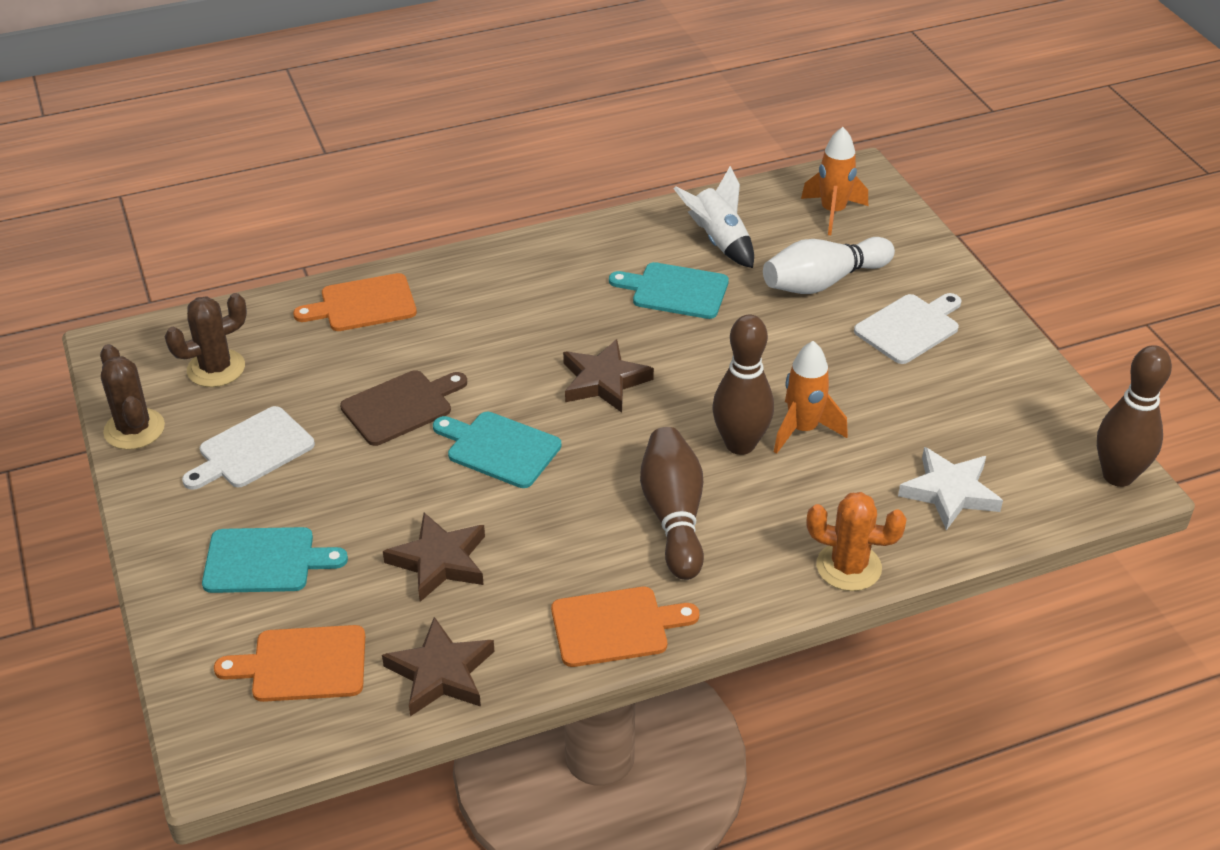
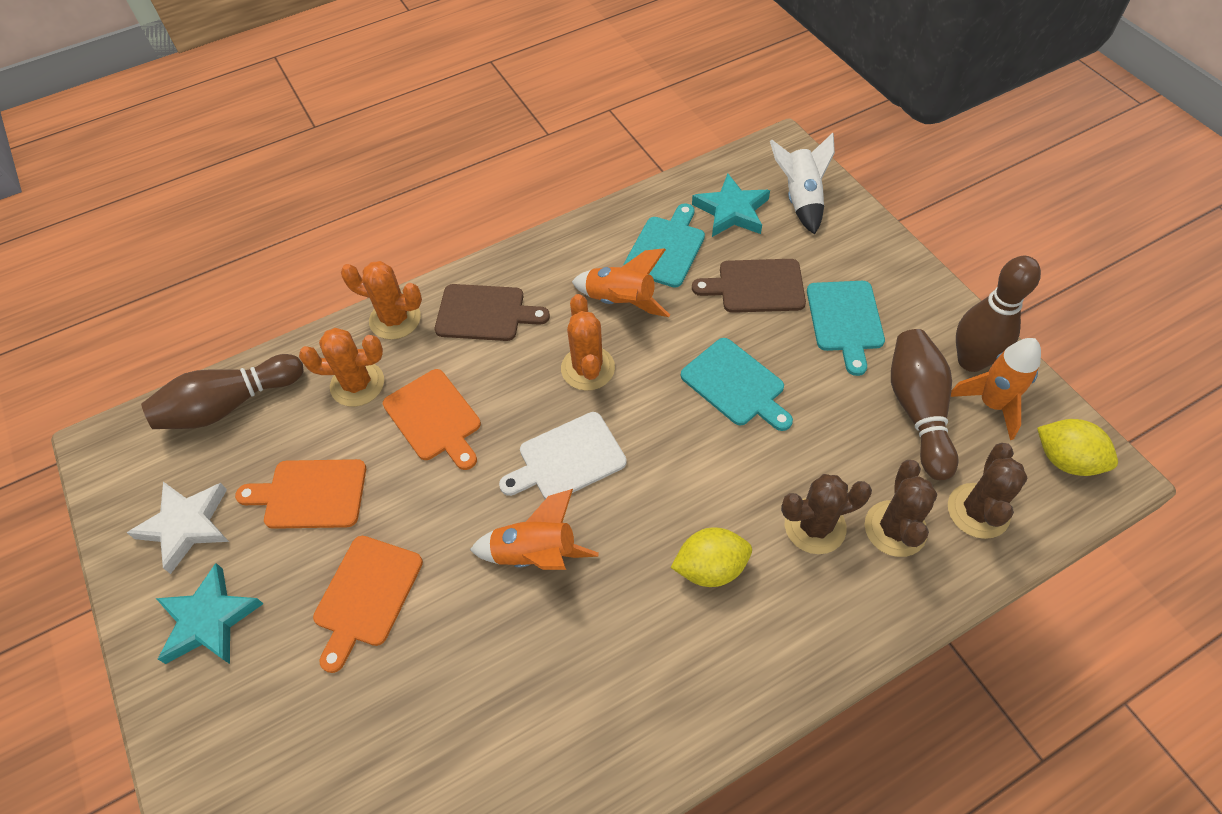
brown cactus: 2 -> 3
brown cutting board: 1 -> 2
brown star: 3 -> 0
orange cactus: 1 -> 3
orange rocket: 2 -> 3
turquoise star: 0 -> 2
white bowling pin: 1 -> 0
white cutting board: 2 -> 1
yellow lemon: 0 -> 2

